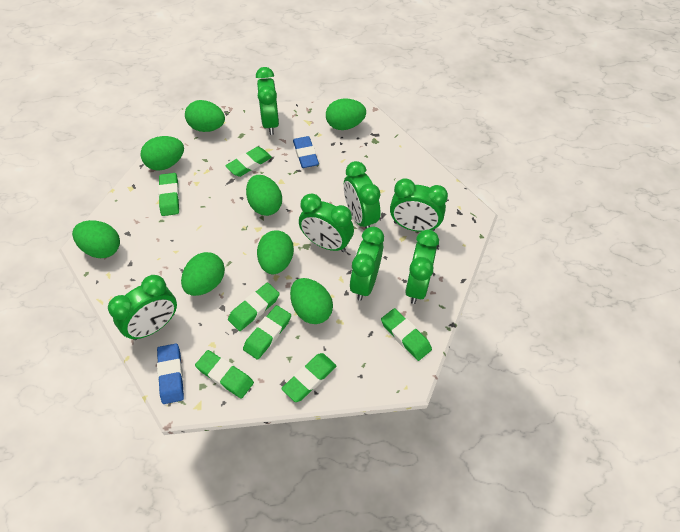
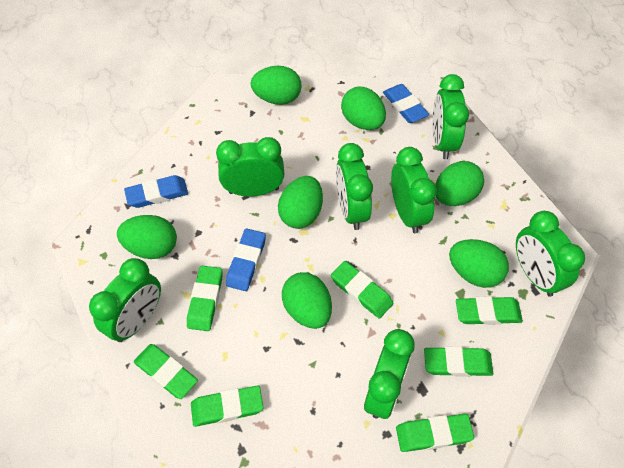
blue eraser: 2 -> 3
green egg: 8 -> 7

